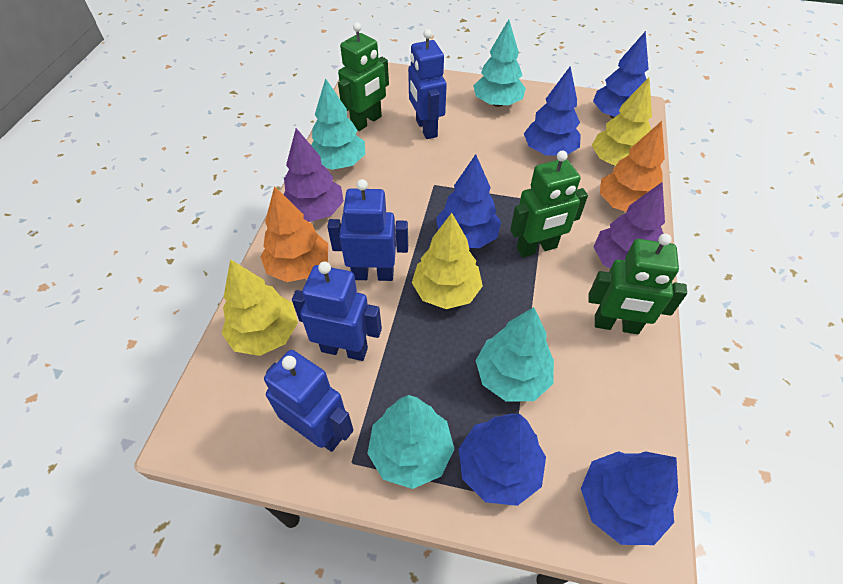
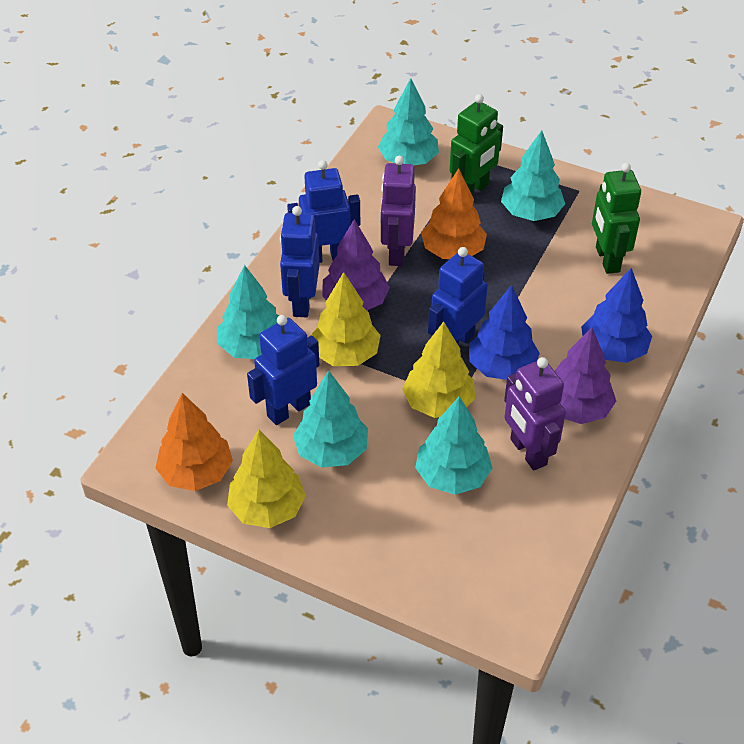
blue tree: 5 -> 2
green robot: 3 -> 2
purple robot: 0 -> 2
turquoise tree: 4 -> 5

